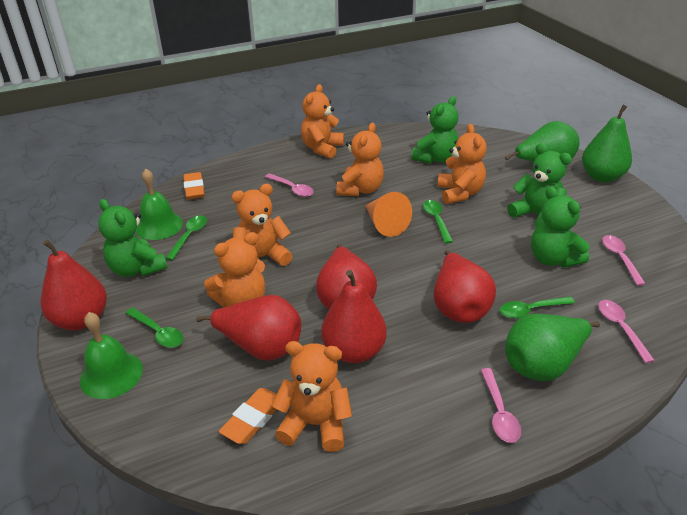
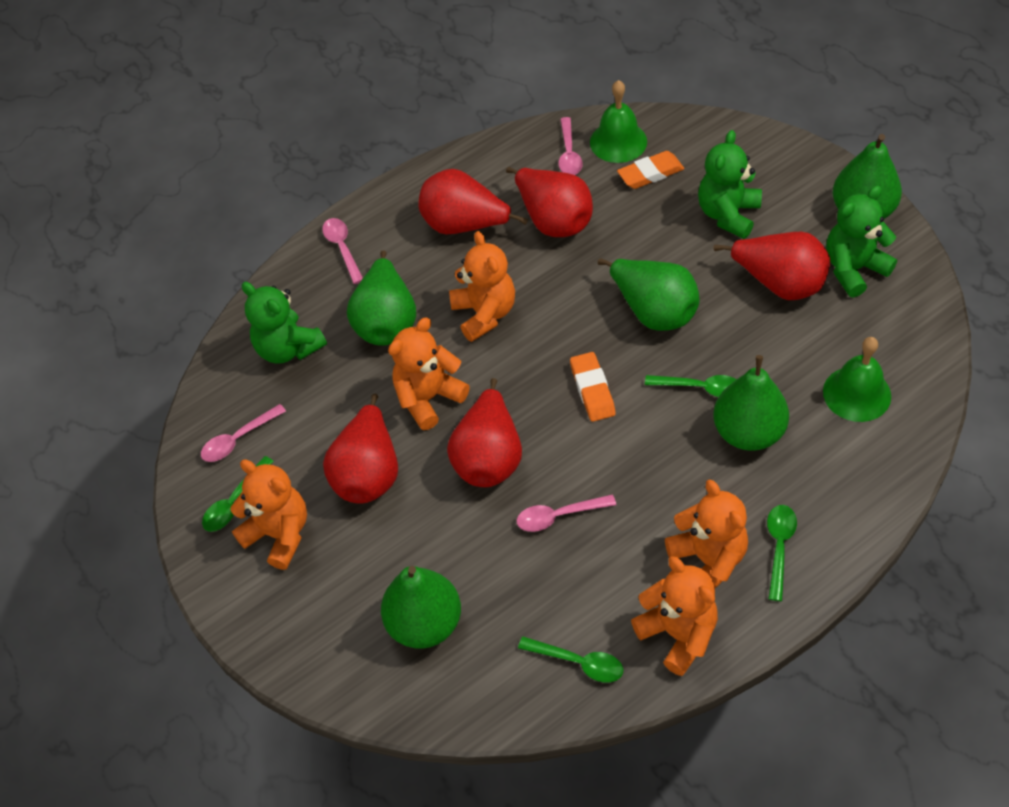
green pear: 3 -> 5
green teddy bear: 4 -> 3
orange cone: 1 -> 0
orange teddy bear: 6 -> 5

